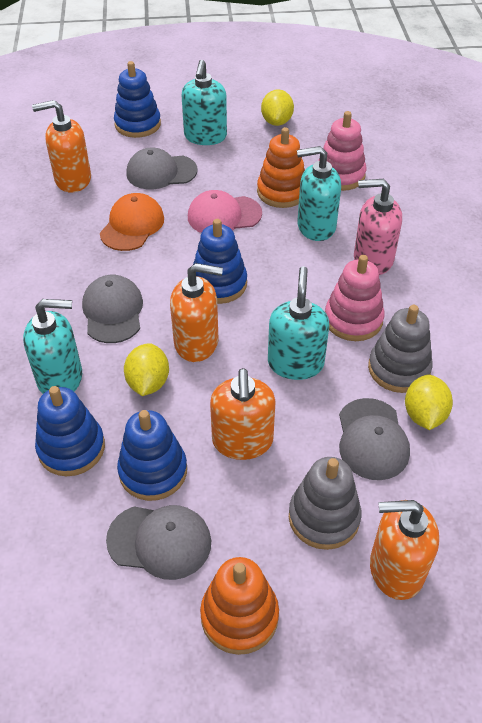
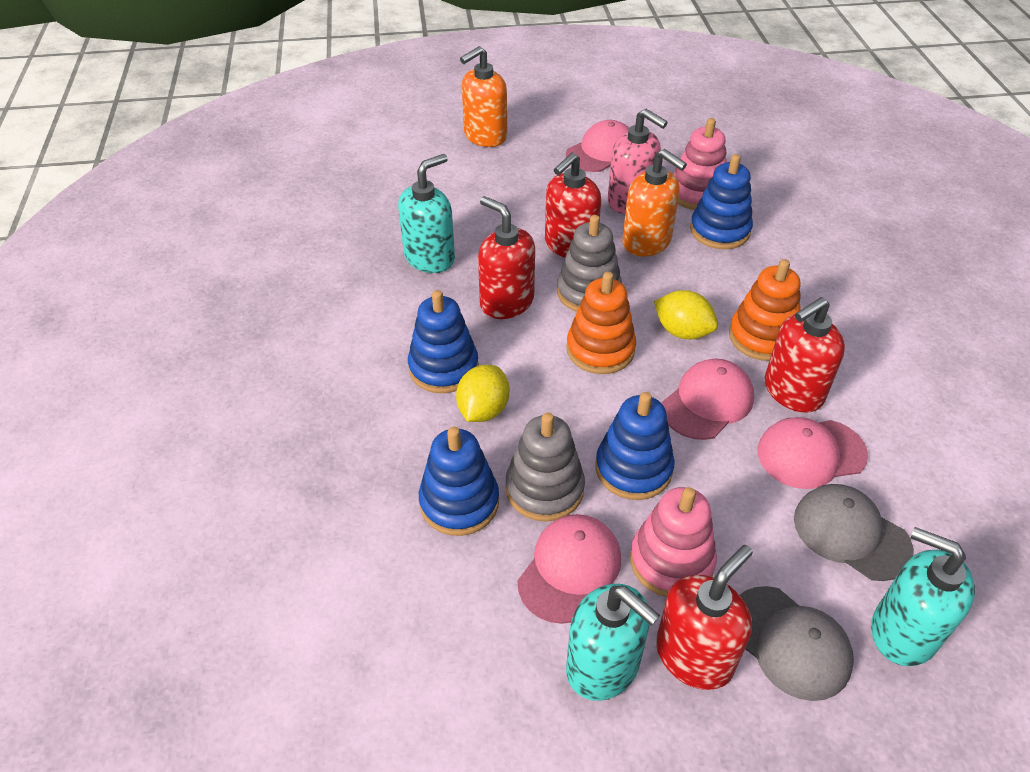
grey cap: 4 -> 2
orange cap: 1 -> 0
orange soap dispenser: 4 -> 2
pink cap: 1 -> 4
red soap dispenser: 0 -> 4
turquoise soap dispenser: 4 -> 3
yellow lemon: 3 -> 2

